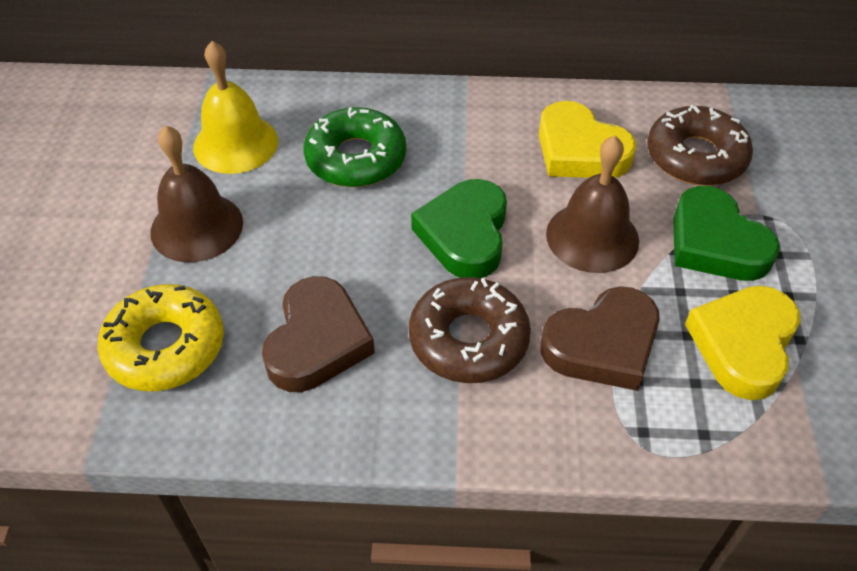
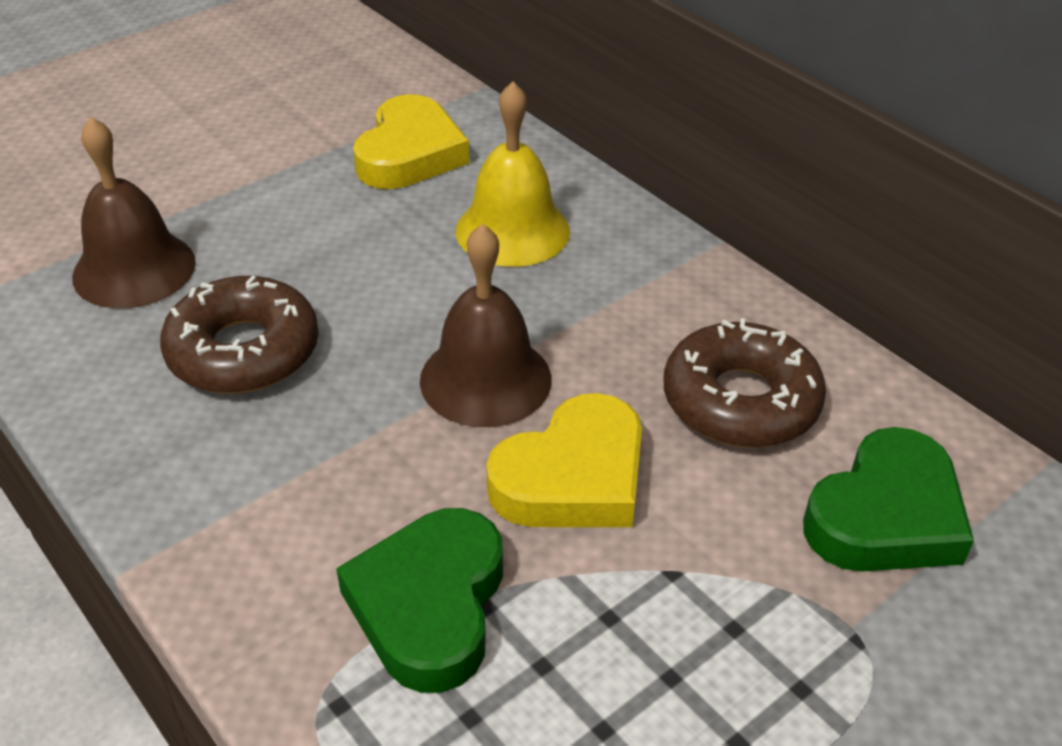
brown heart: 2 -> 0
green donut: 1 -> 0
yellow donut: 1 -> 0

